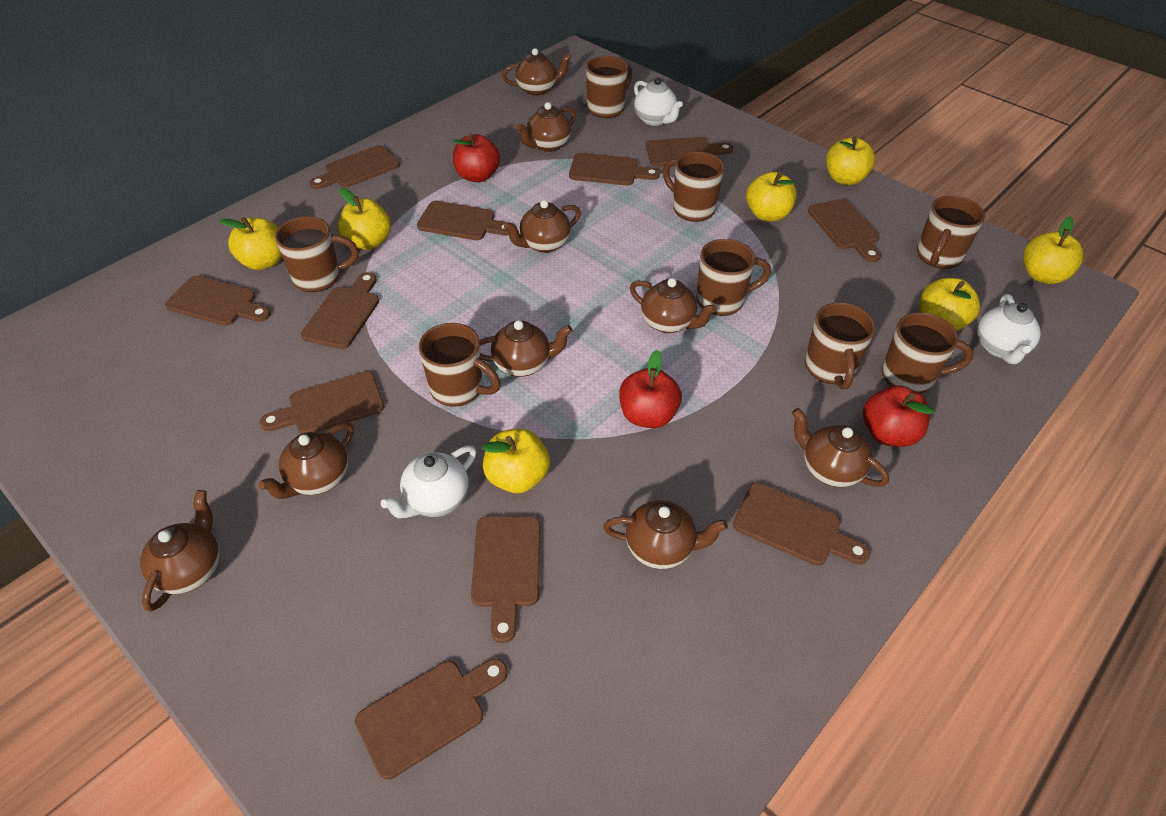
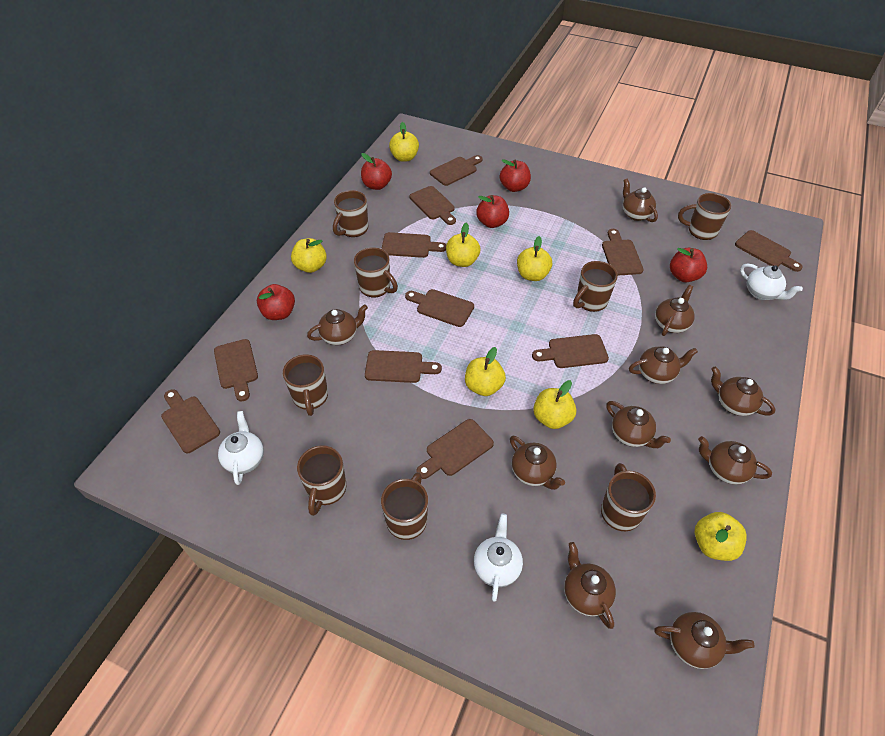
brown teapot: 9 -> 10
red apple: 3 -> 5

